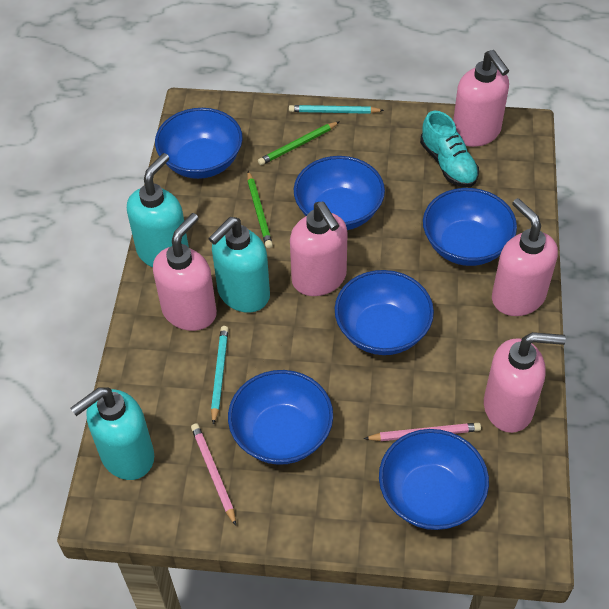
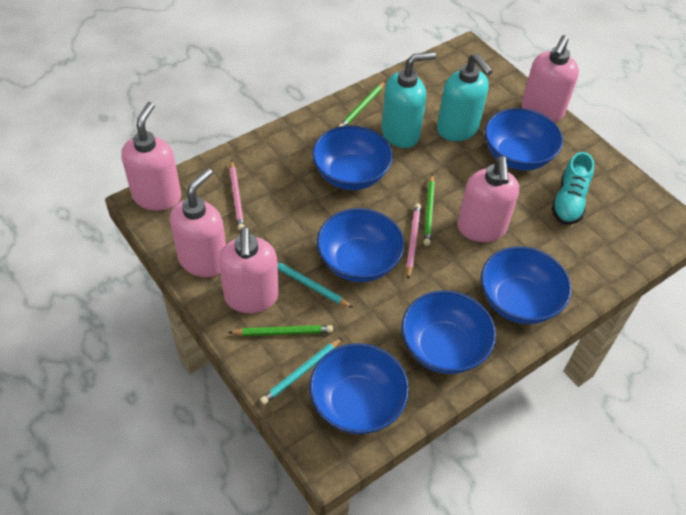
green pencil: 2 -> 3
turquoise soap dispenser: 3 -> 2

